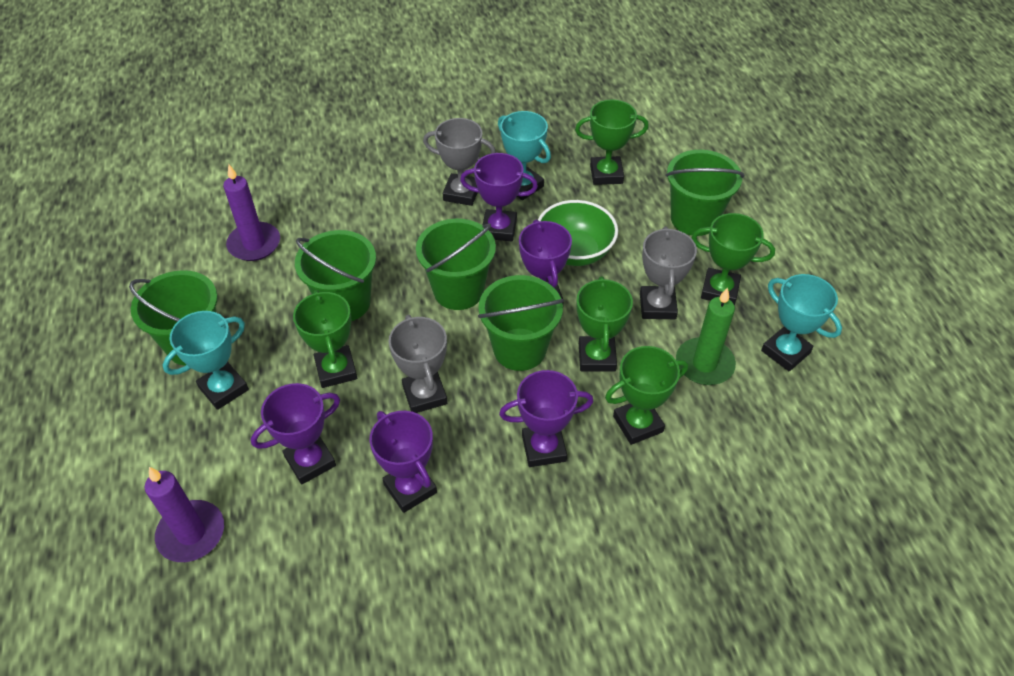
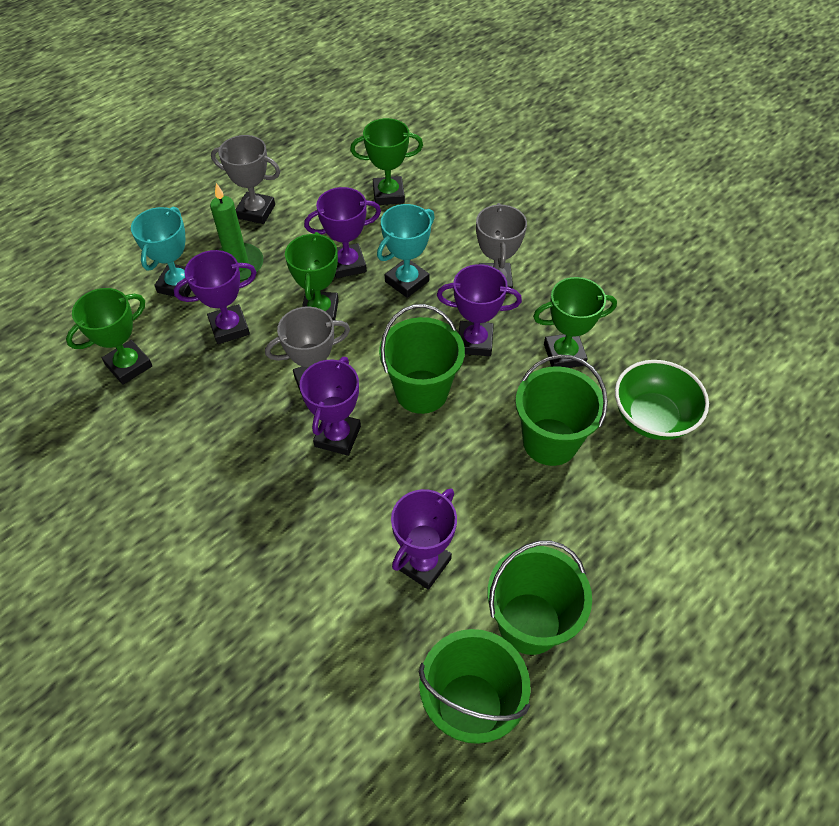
green bucket: 5 -> 4
green trophy: 5 -> 4
purple candle: 2 -> 0
turquoise trophy: 3 -> 2

